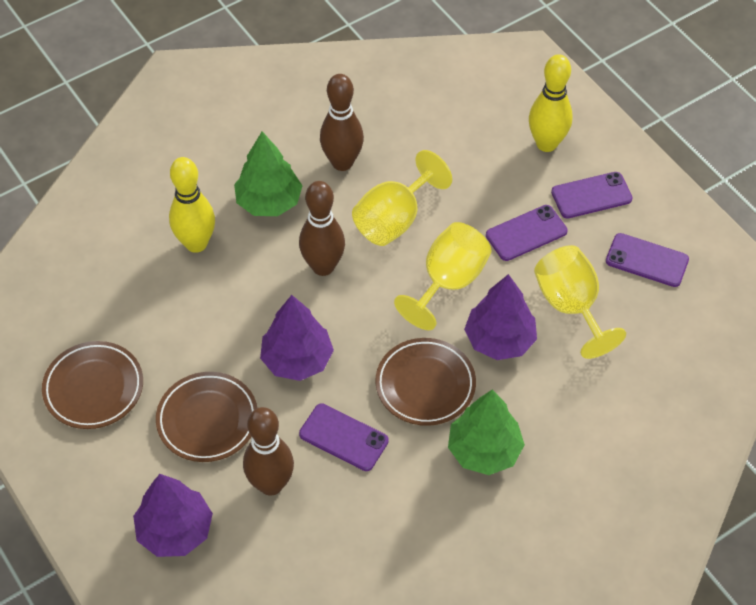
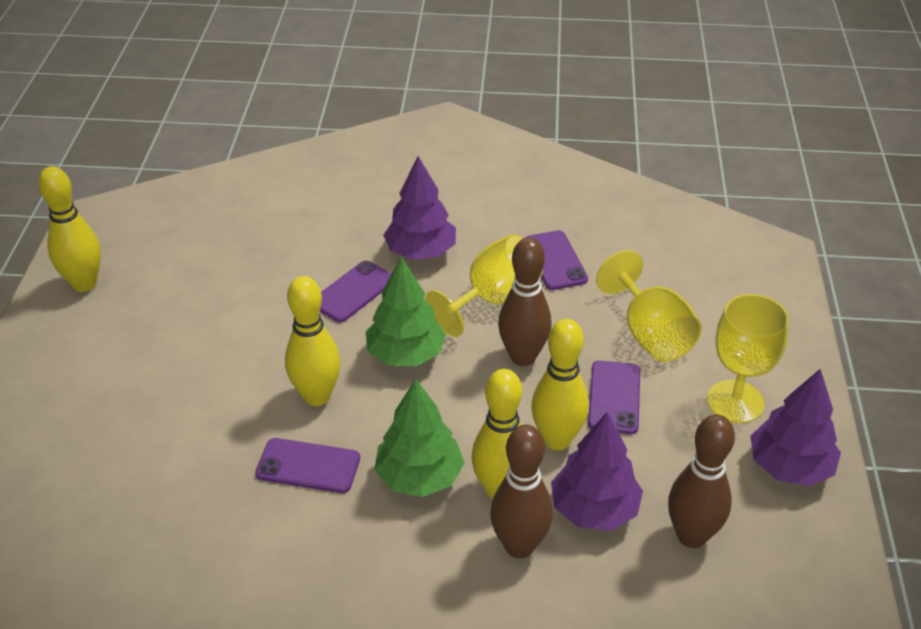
brown plate: 3 -> 0
yellow bowling pin: 2 -> 4

